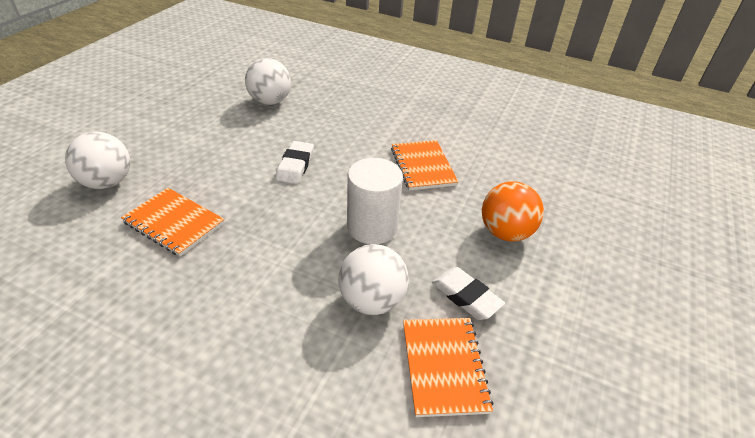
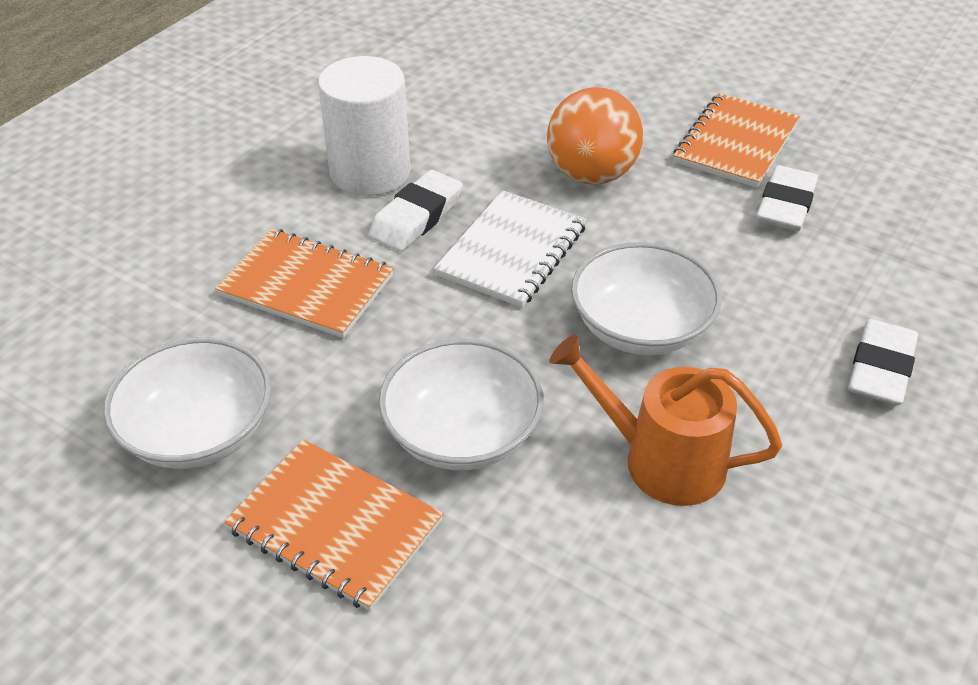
orange watering can: 0 -> 1
white ball: 3 -> 0
white bowl: 0 -> 3
white eraser: 2 -> 3
white notebook: 0 -> 1

